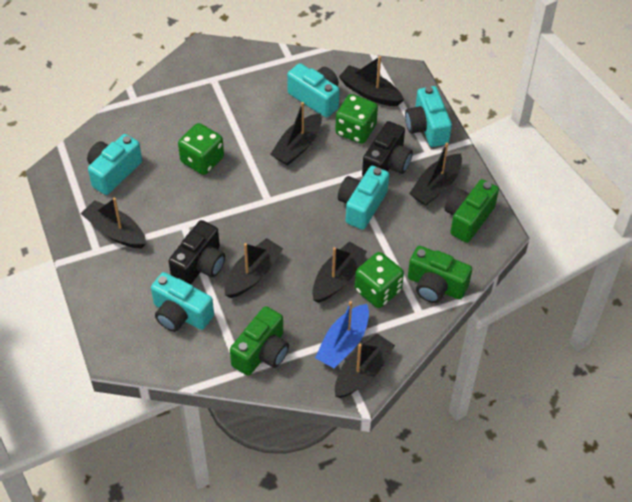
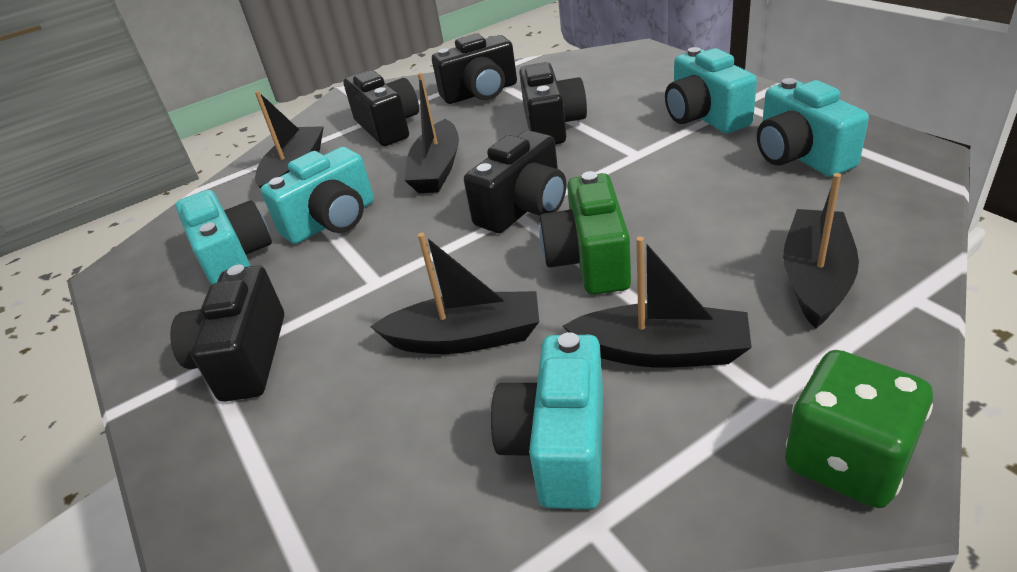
black boat: 7 -> 5
black camera: 2 -> 5
blue boat: 1 -> 0
green camera: 3 -> 1
green dice: 3 -> 1

